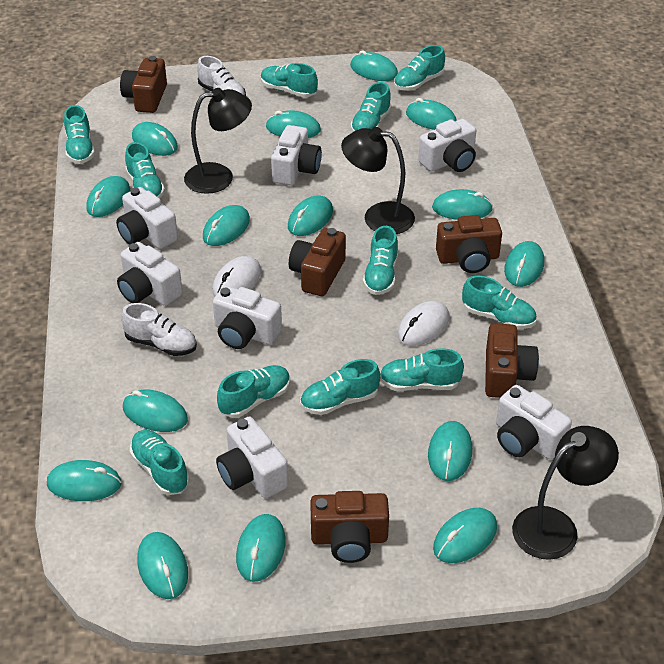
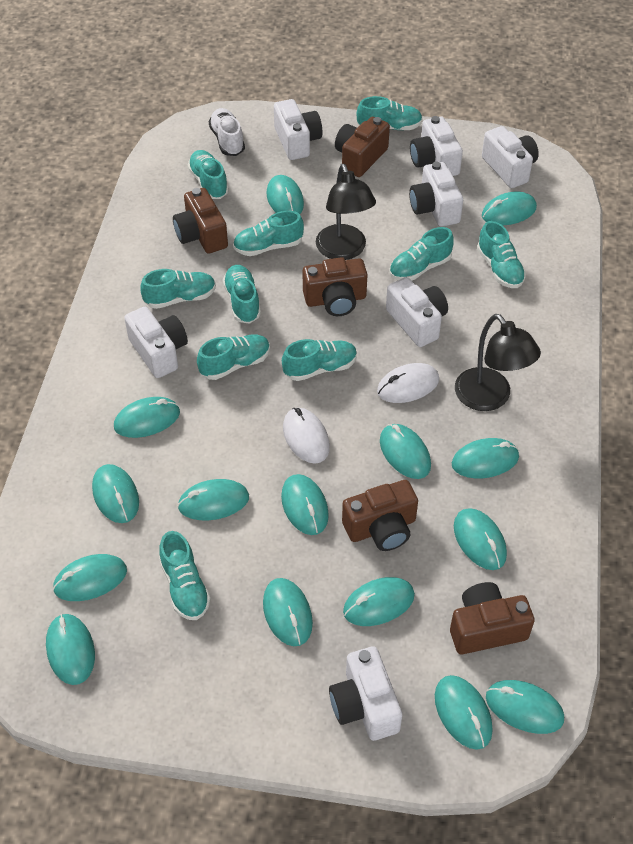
black lamp: 3 -> 2
turquoise shoe: 11 -> 10
white shoe: 2 -> 1

